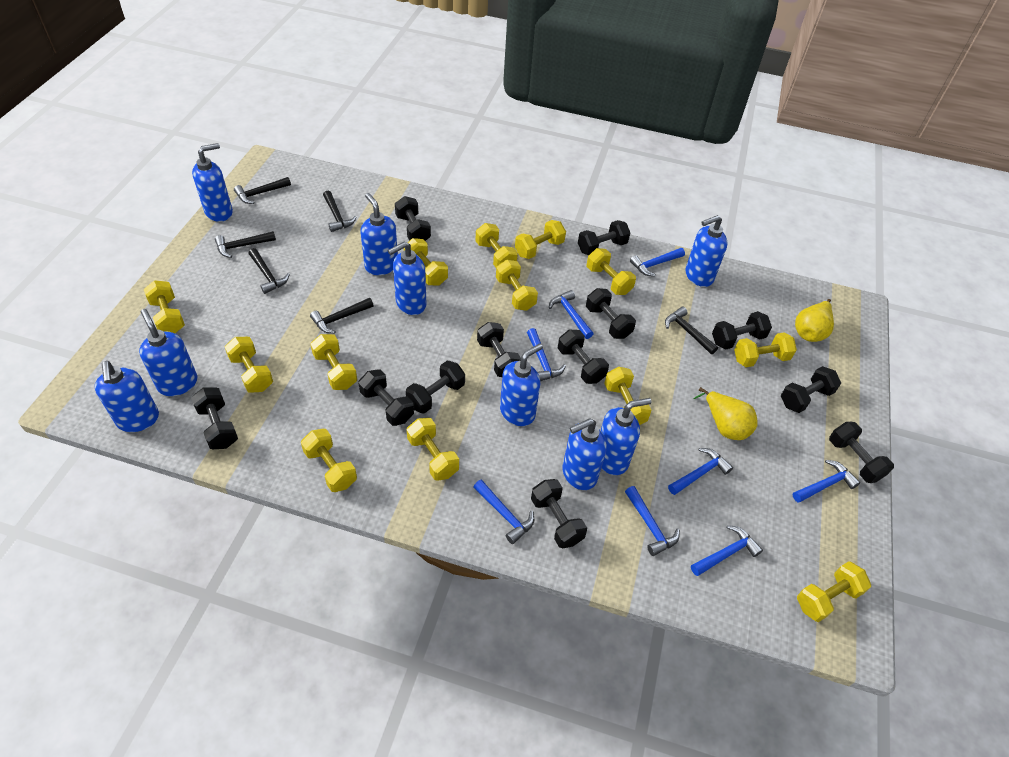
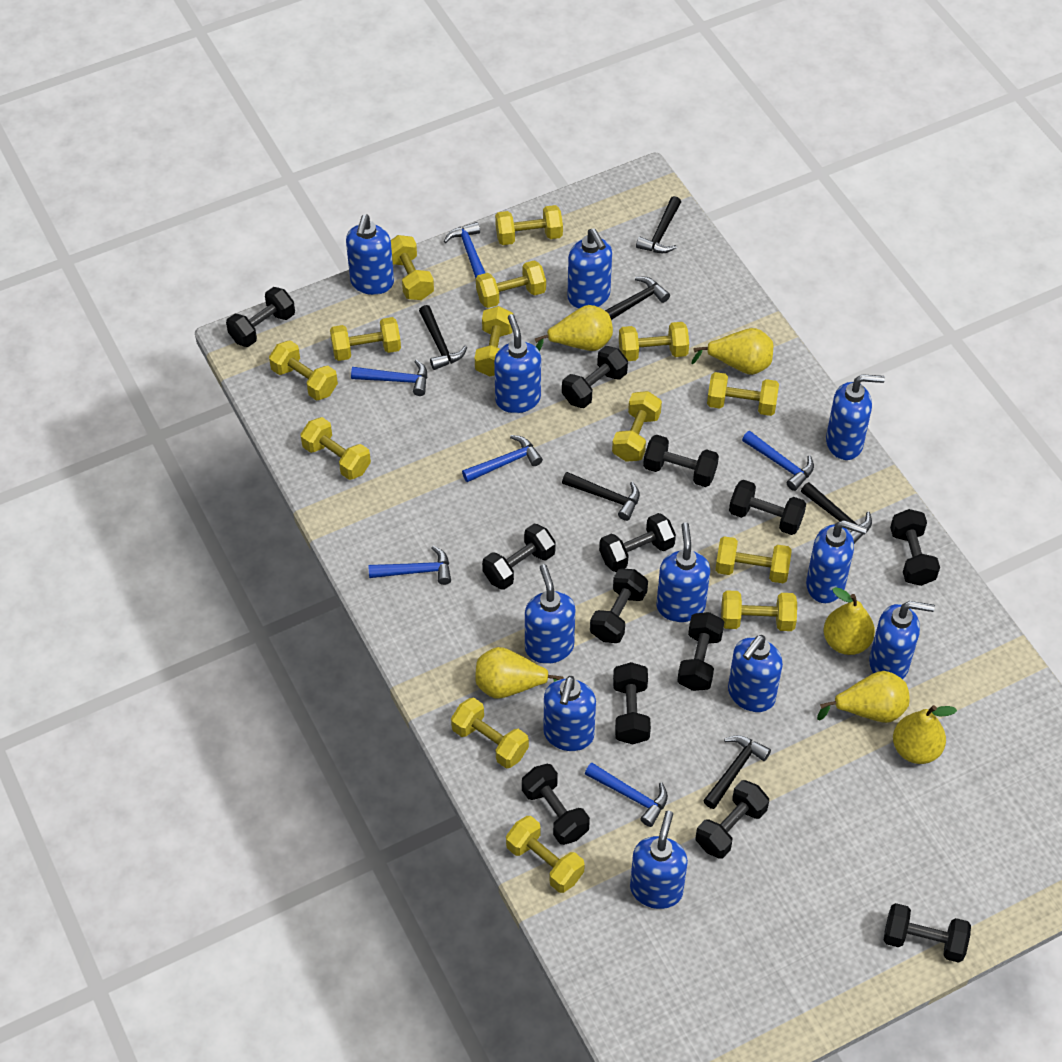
black dumbbell: 12 -> 13
blue hammer: 8 -> 6
blue soap dispenser: 9 -> 11
yellow dumbbell: 13 -> 14
yellow pear: 2 -> 6

